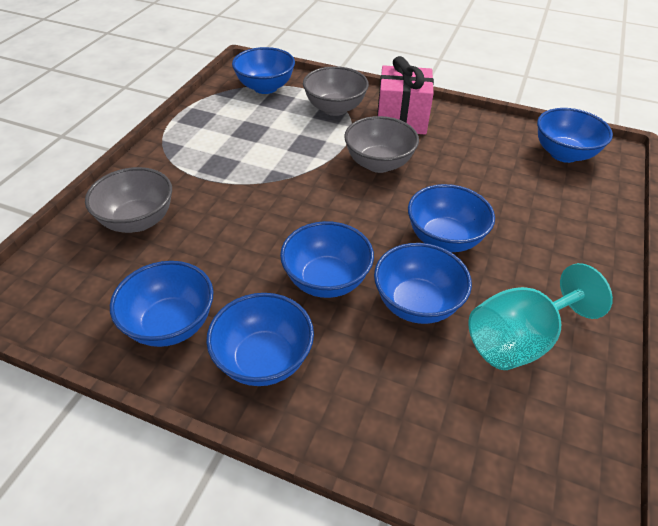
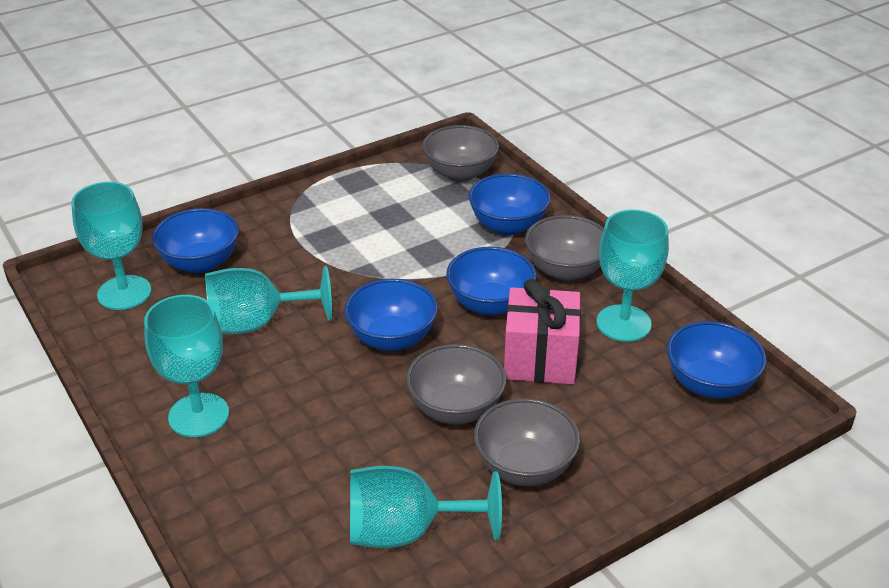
blue bowl: 7 -> 5
grey bowl: 3 -> 4
turquoise goblet: 1 -> 5

